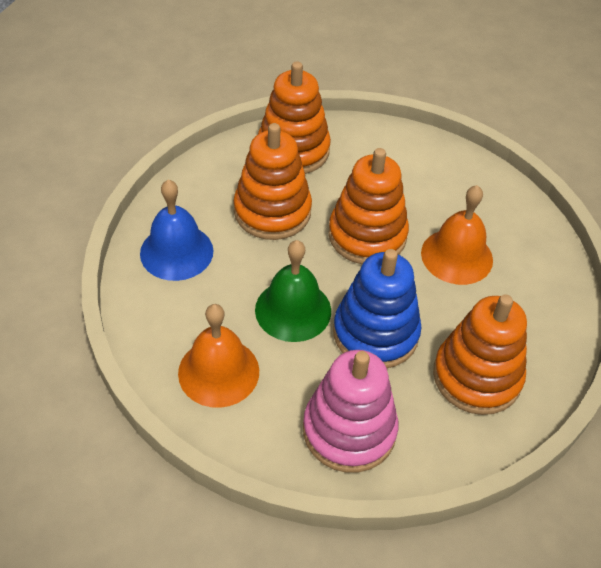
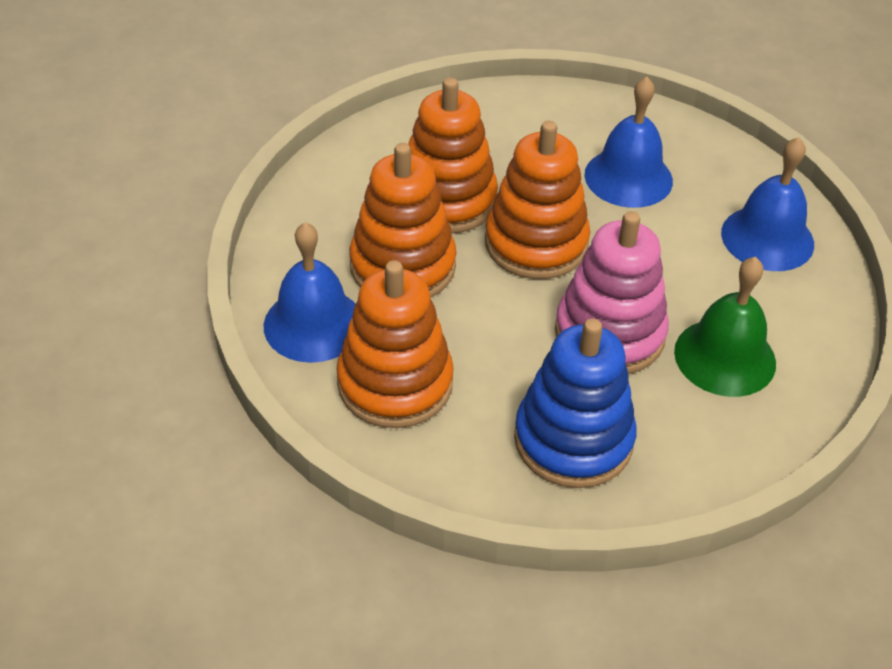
blue bell: 1 -> 3
orange bell: 2 -> 0

